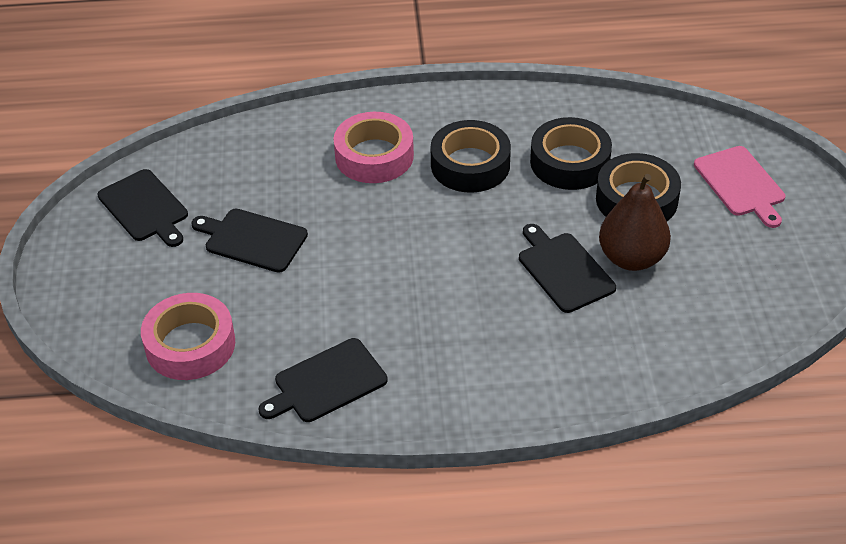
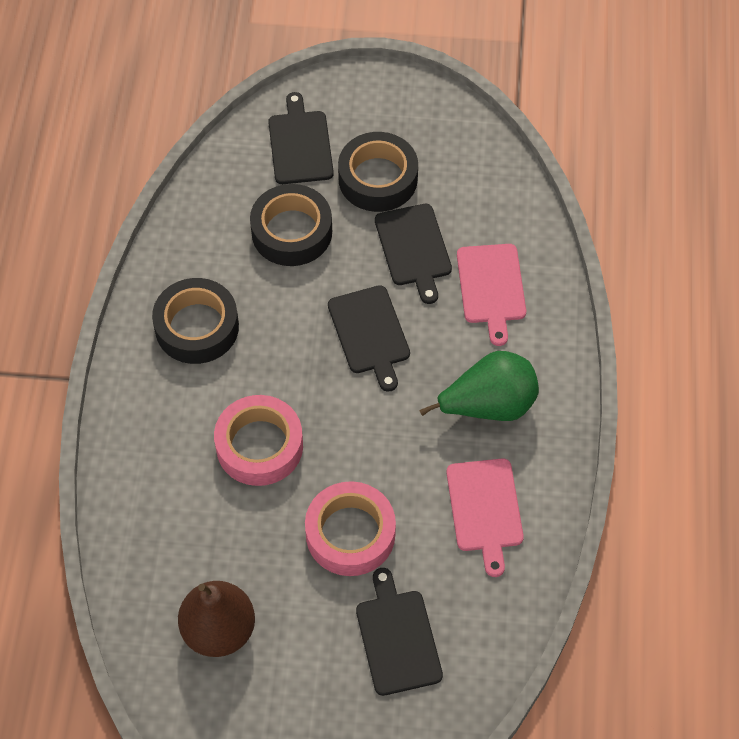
green pear: 0 -> 1
pink cutting board: 1 -> 2

